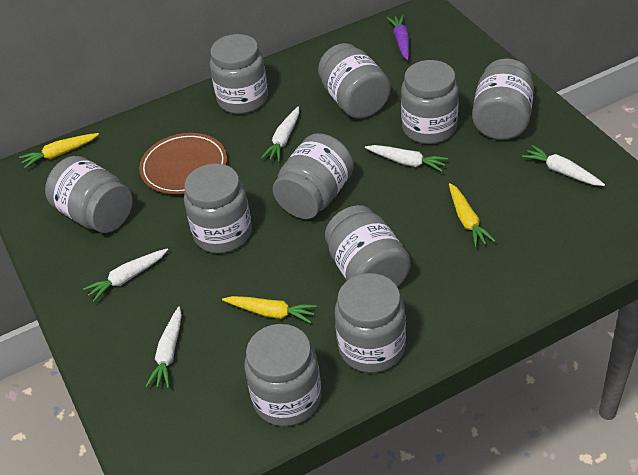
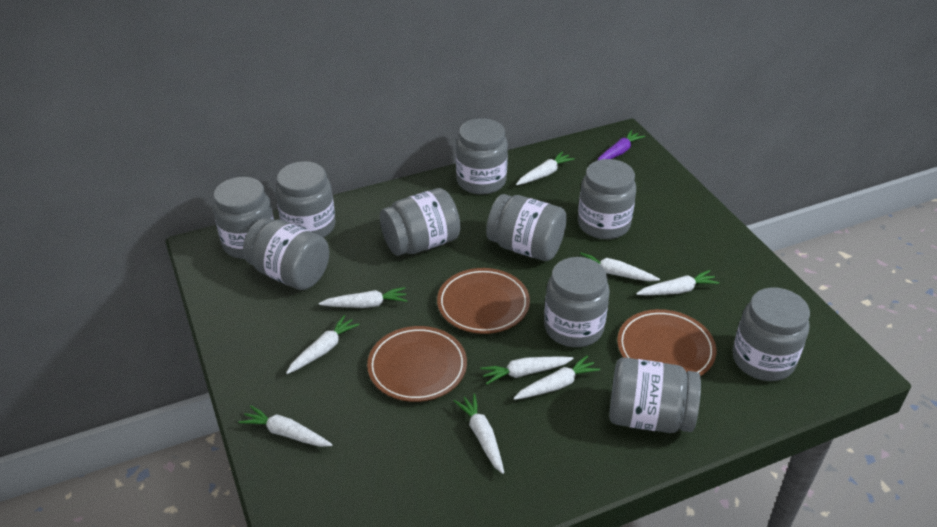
brown plate: 1 -> 3
white carrot: 5 -> 9
yellow carrot: 3 -> 0

